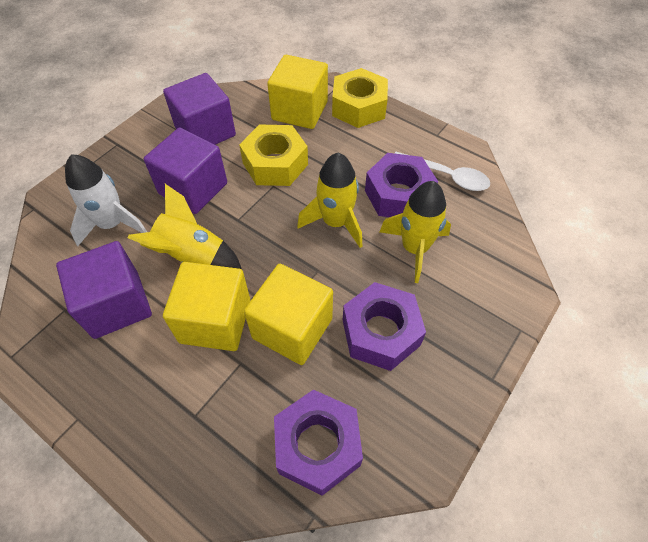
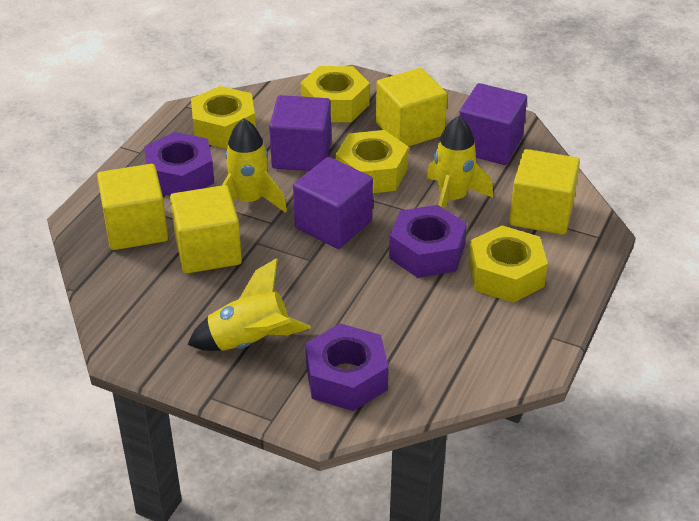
white rocket: 1 -> 0
white spoon: 1 -> 0
yellow cube: 3 -> 4
yellow nut: 2 -> 4

